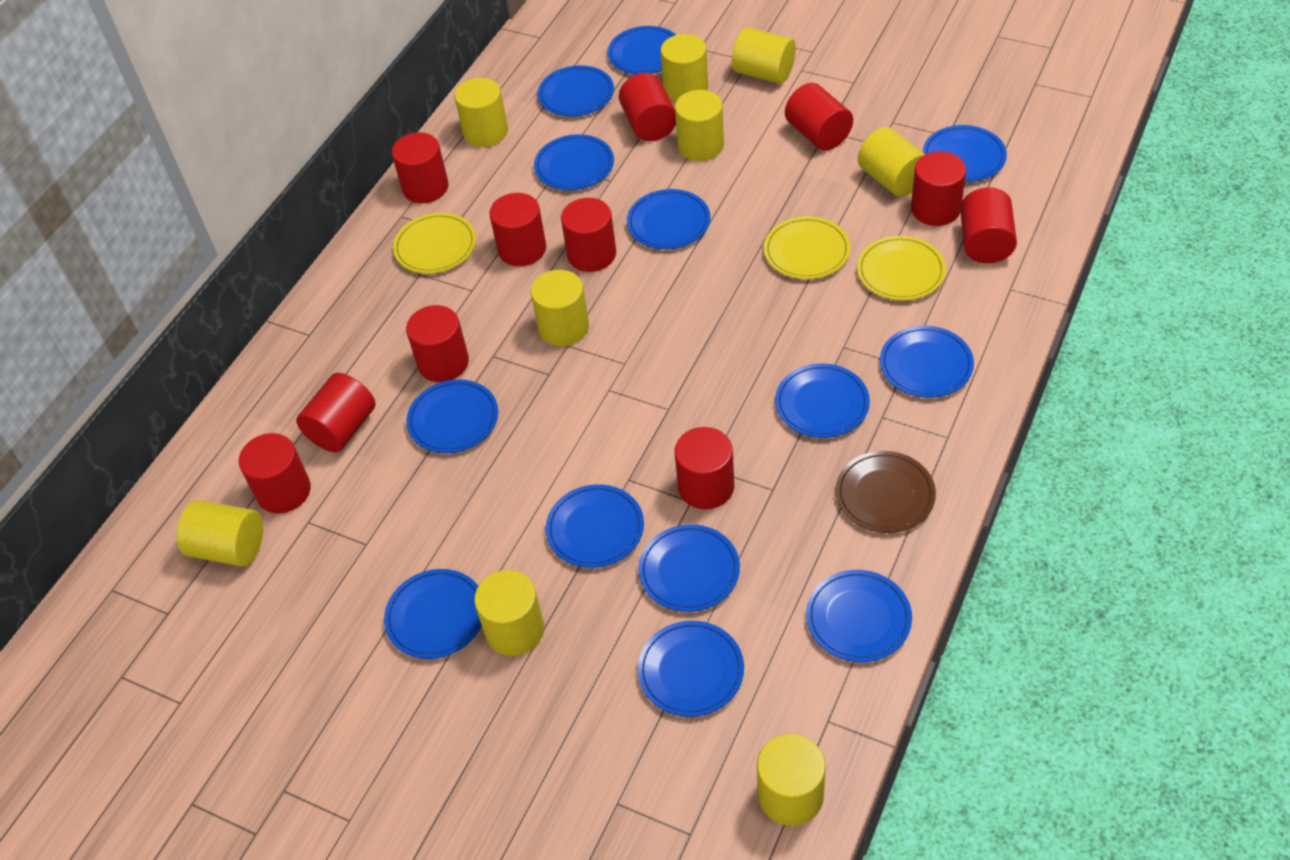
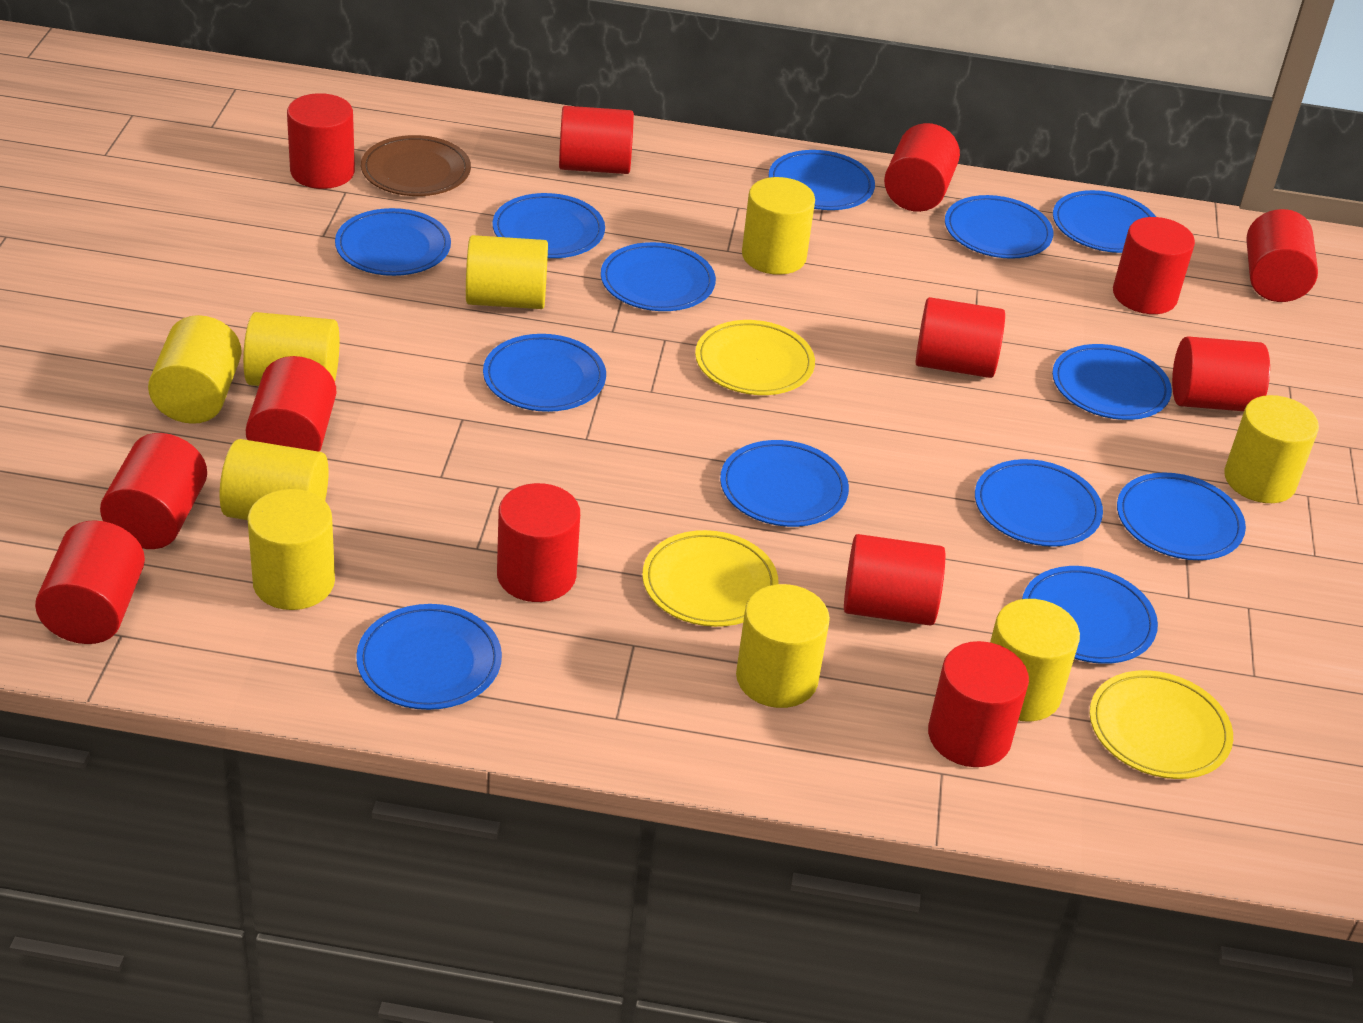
red cylinder: 11 -> 13

